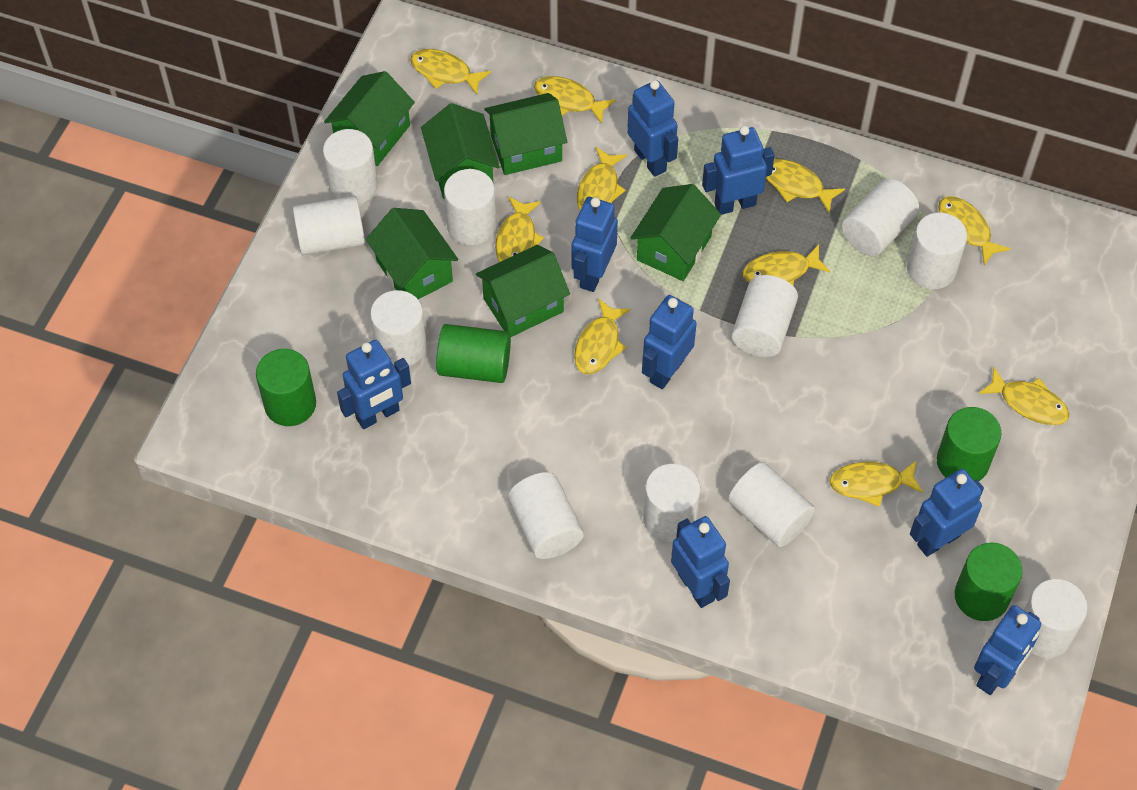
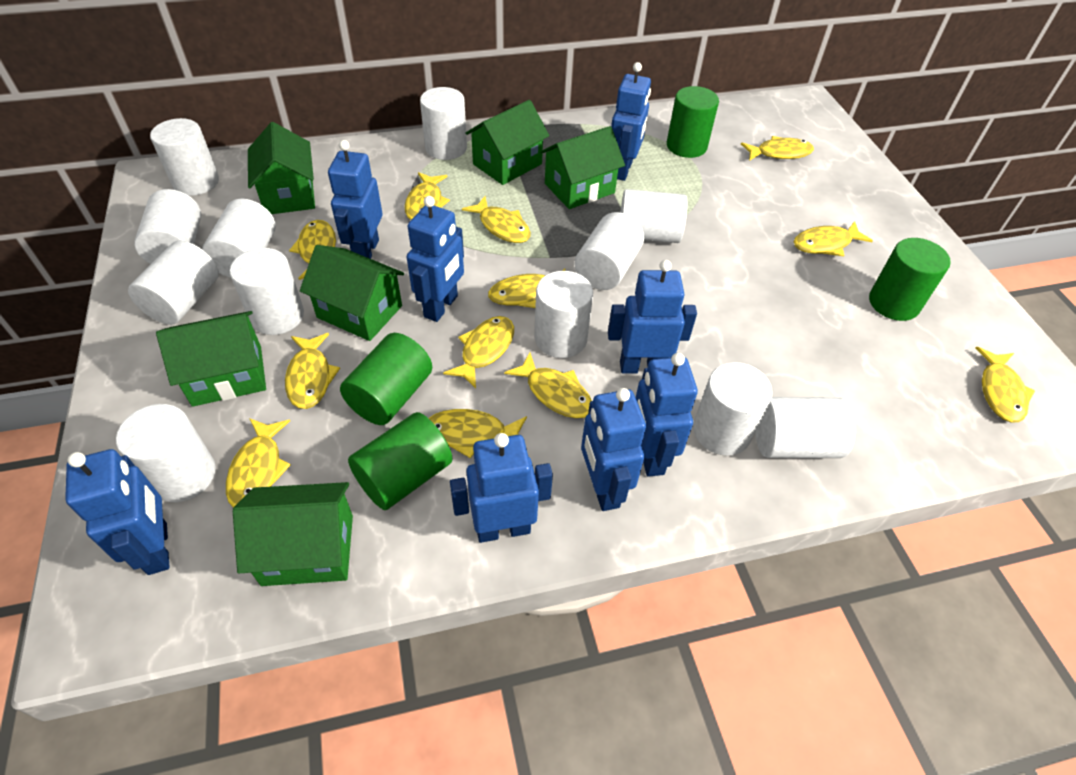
white cylinder: 11 -> 12
yellow fish: 10 -> 12

